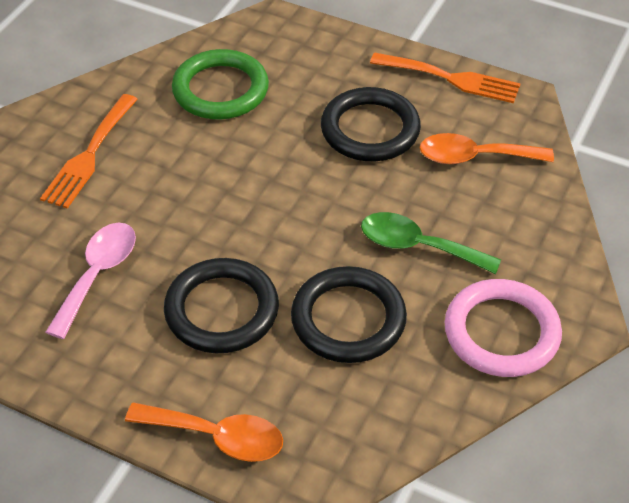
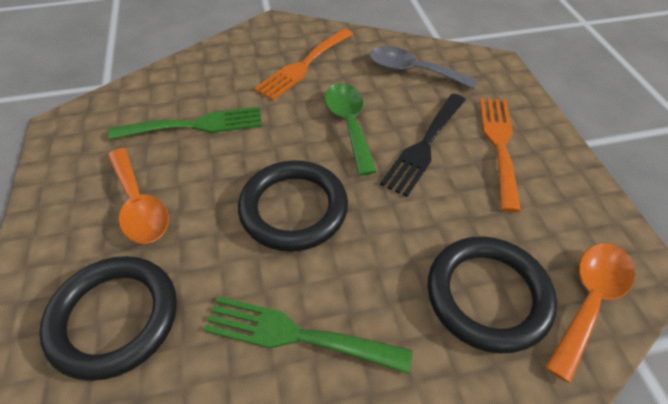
black fork: 0 -> 1
green fork: 0 -> 2
green ring: 1 -> 0
grey spoon: 0 -> 1
pink ring: 1 -> 0
pink spoon: 1 -> 0

